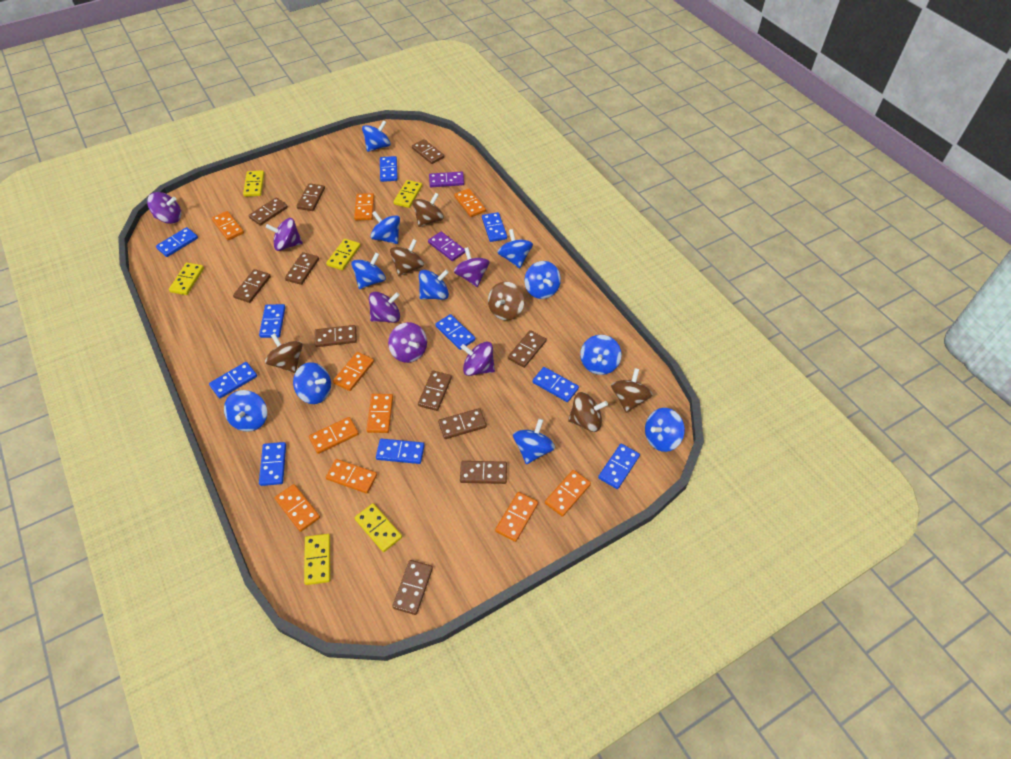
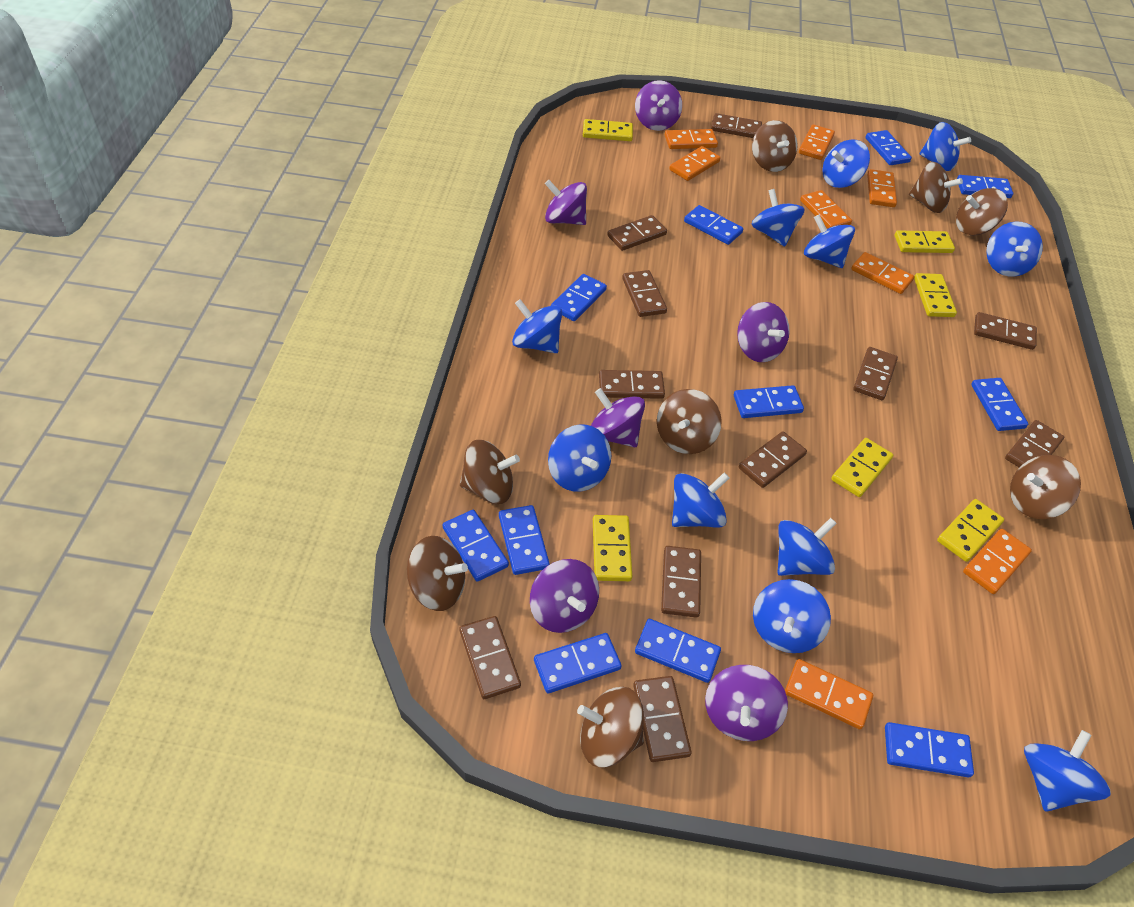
blue domino: 10 -> 11
brown spinning top: 6 -> 8
orange domino: 10 -> 8
purple domino: 2 -> 0

